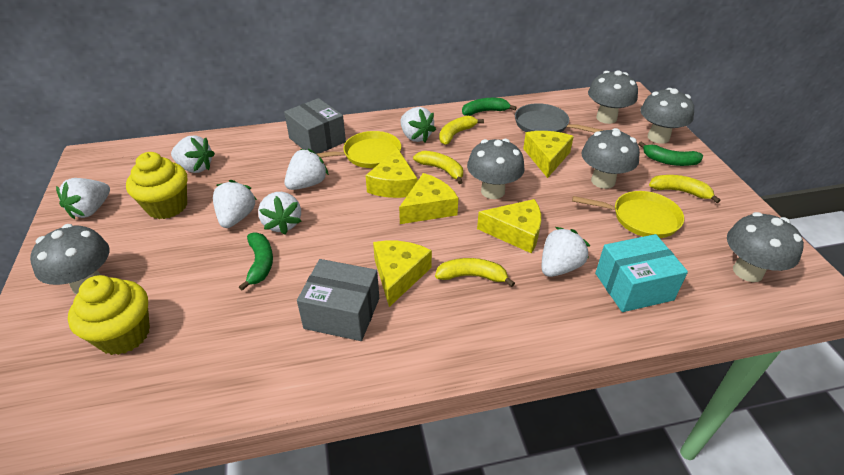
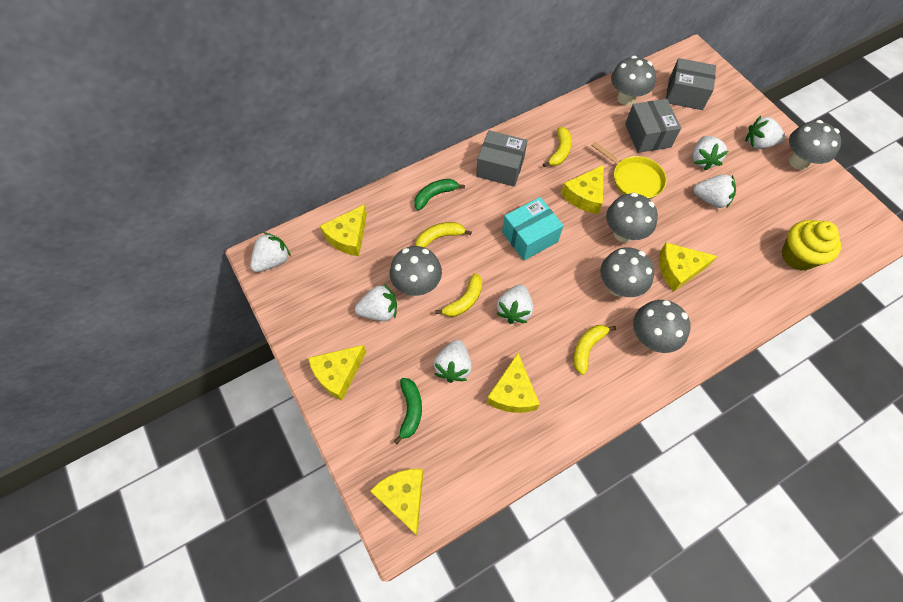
green banana: 3 -> 2
grey box: 2 -> 3
grey pan: 1 -> 0
yellow cheese: 5 -> 6
yellow cupcake: 2 -> 1
yellow pan: 2 -> 1

